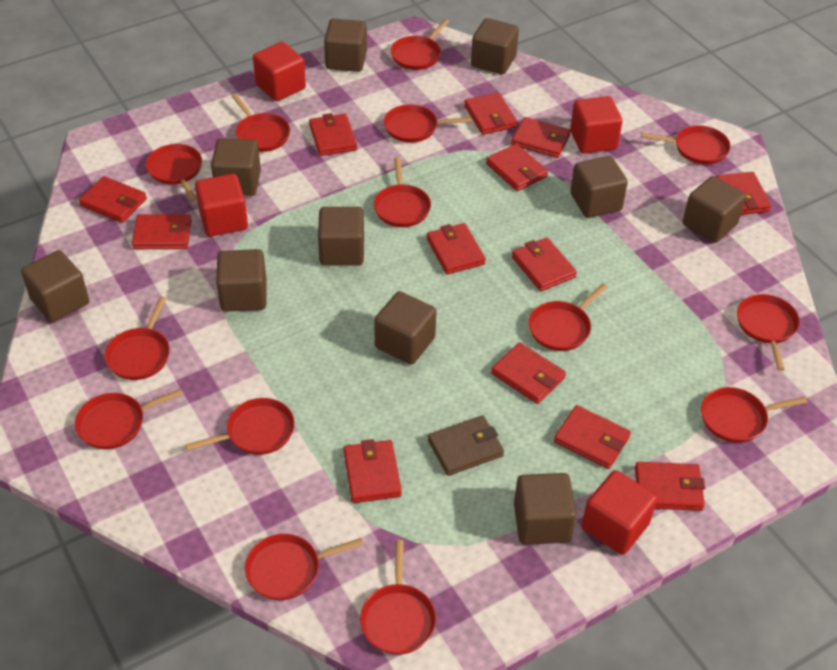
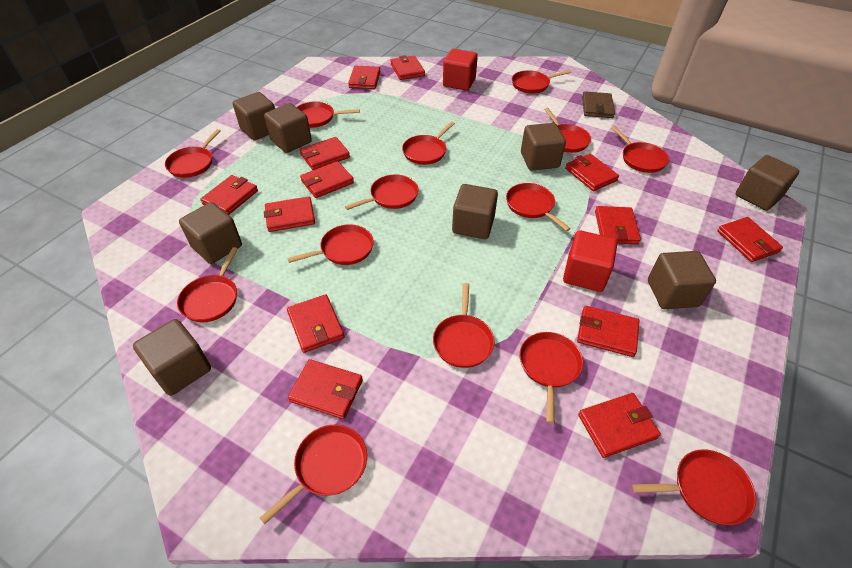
brown cube: 10 -> 8
red cube: 4 -> 2

